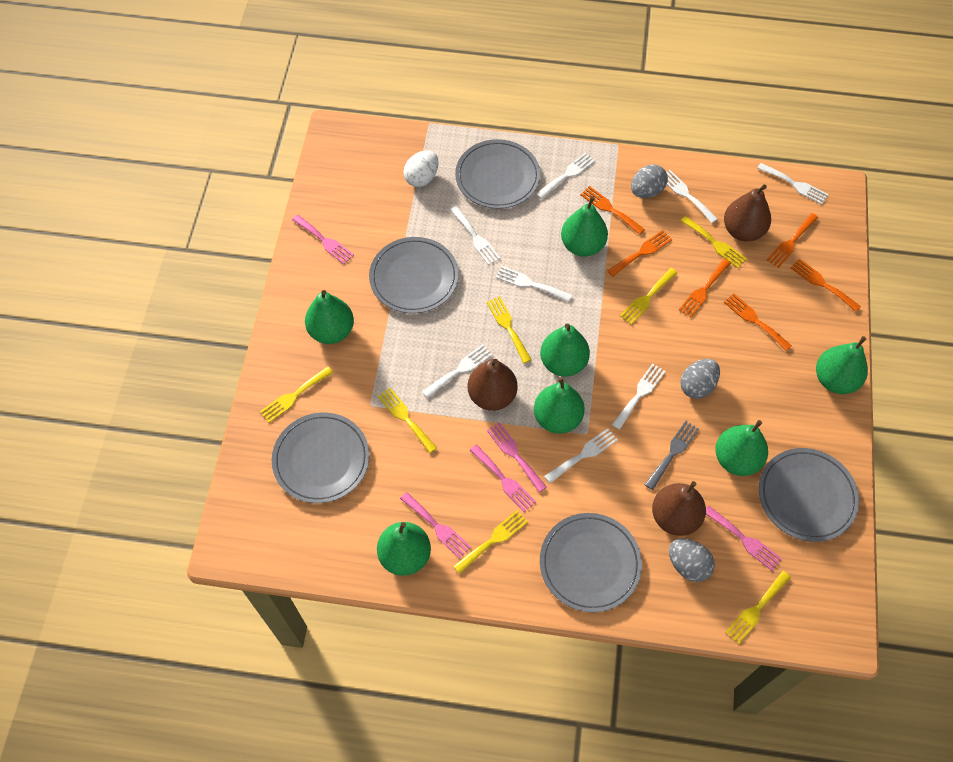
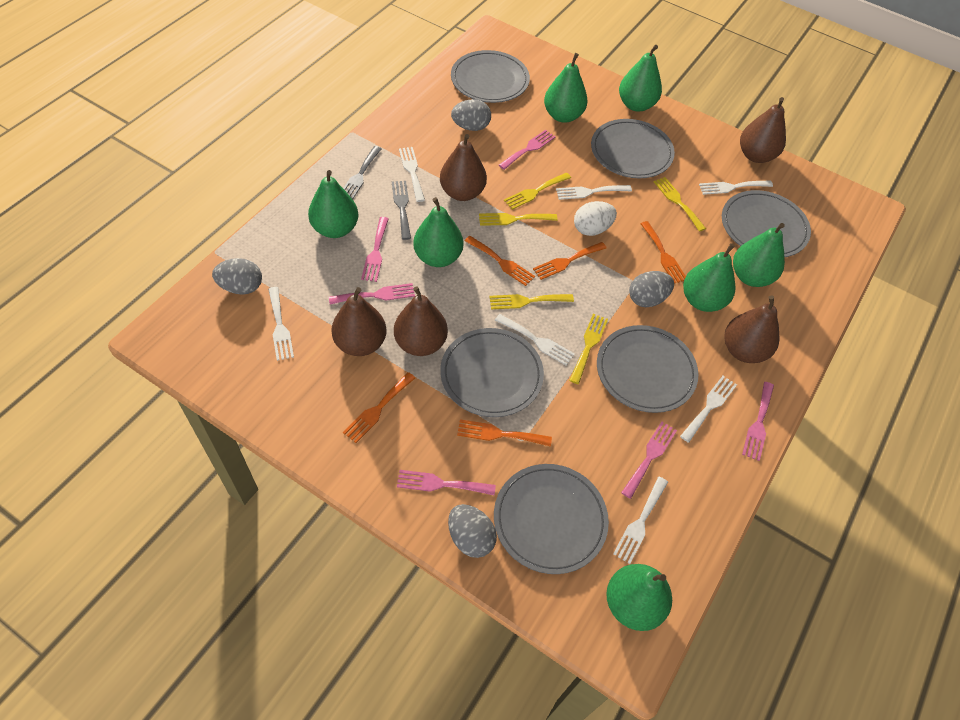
brown pear: 3 -> 5
grey egg: 3 -> 4
grey fork: 1 -> 2
grey plate: 5 -> 6
orange fork: 6 -> 5
pink fork: 5 -> 6
white fork: 8 -> 7
yellow fork: 7 -> 5

